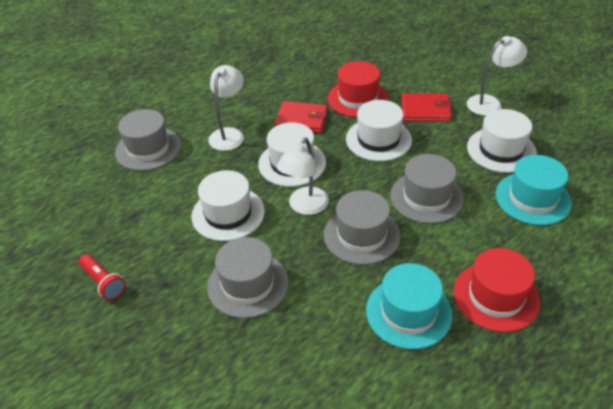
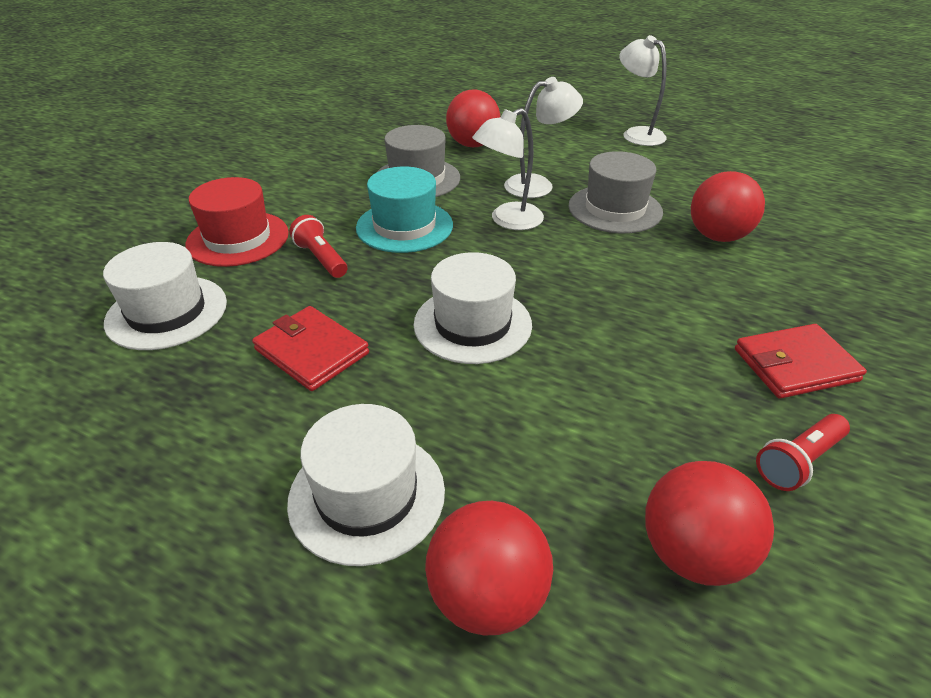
grey hat: 4 -> 2
red ball: 0 -> 4
red flashlight: 1 -> 2
red hat: 2 -> 1
turquoise hat: 2 -> 1
white hat: 4 -> 3

